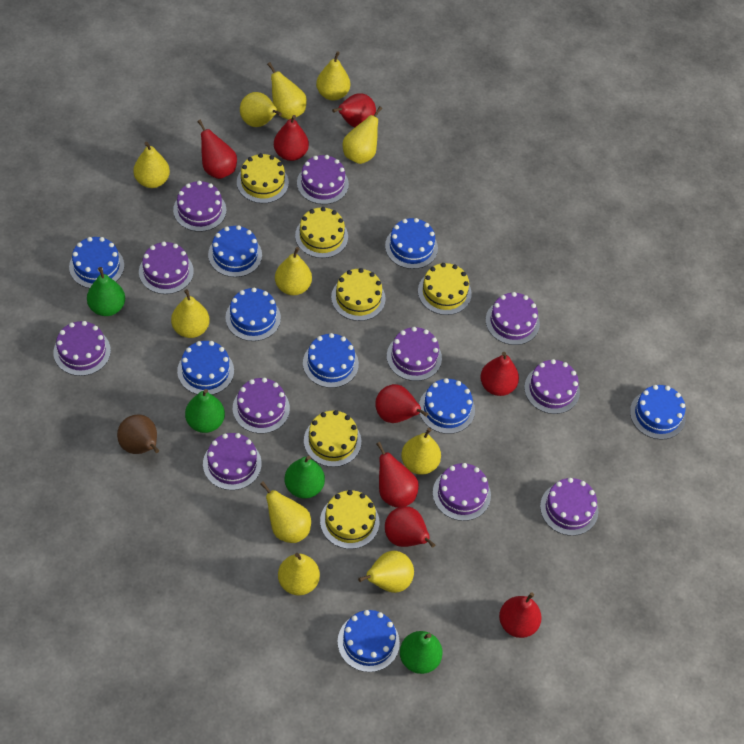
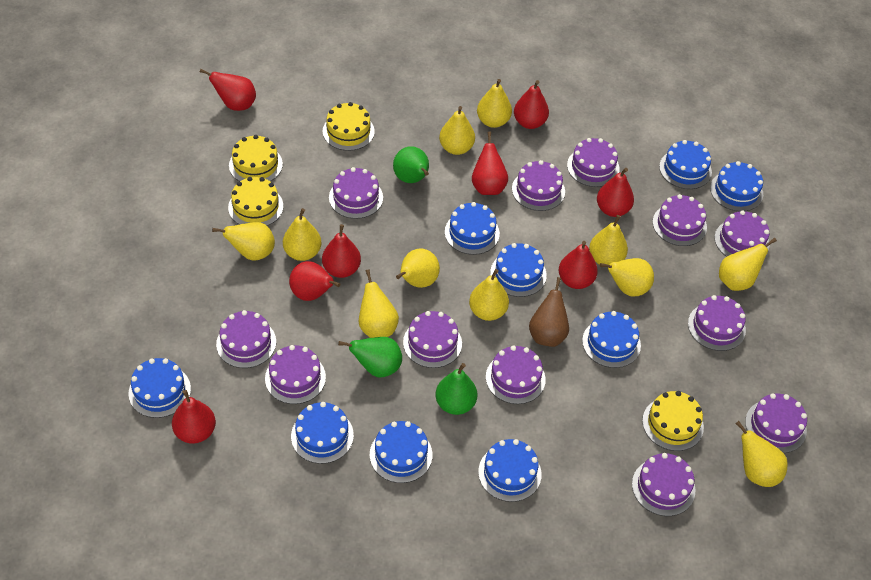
green pear: 4 -> 3
purple cake: 11 -> 12
yellow cake: 6 -> 4

